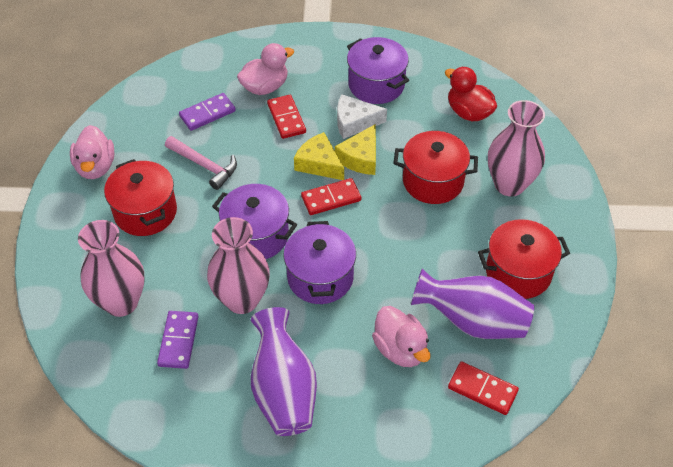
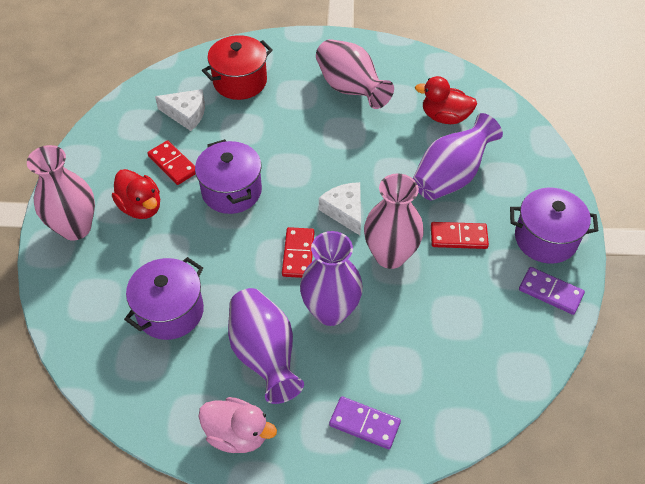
pink duck: 3 -> 1
pink hammer: 1 -> 0
purple vase: 2 -> 3
red duck: 1 -> 2
red pot: 3 -> 1
white cheese: 1 -> 2
yellow cheese: 2 -> 0

